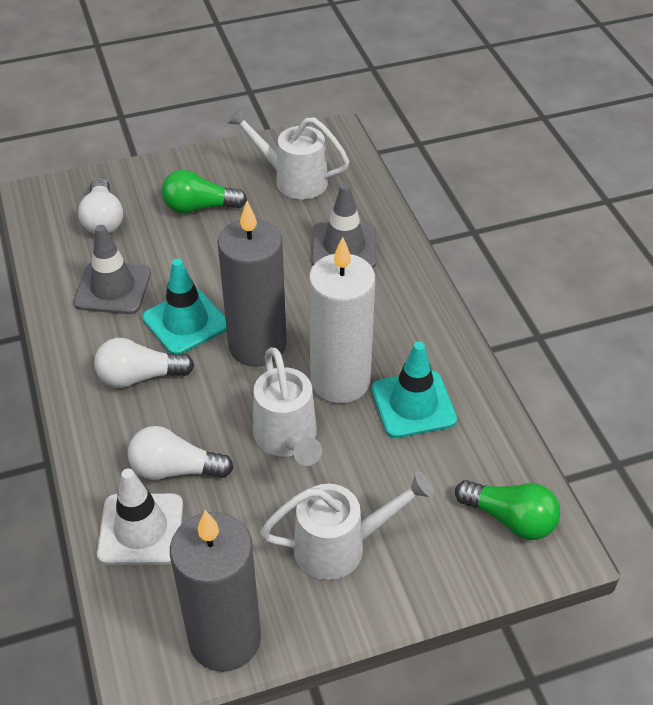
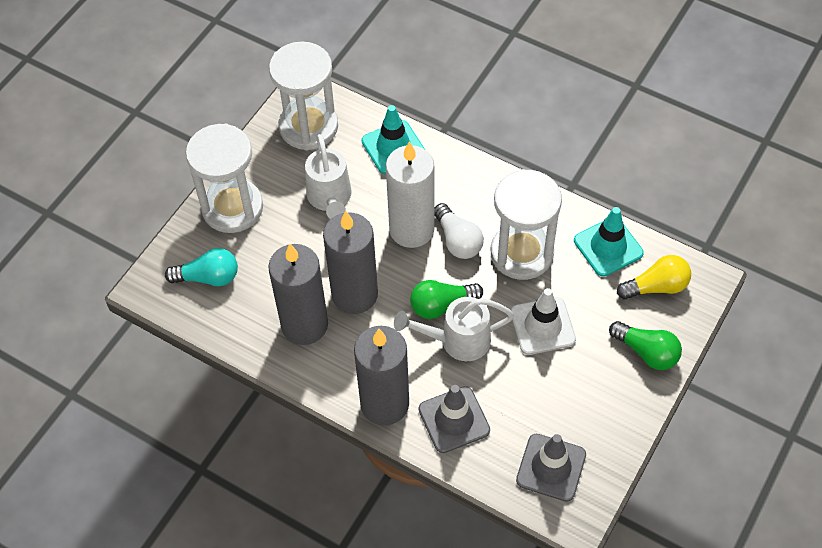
grey candle: 2 -> 3
turquoise light bulb: 0 -> 1
white hourglass: 0 -> 3
white light bulb: 3 -> 1
white watering can: 3 -> 2
yellow light bulb: 0 -> 1

